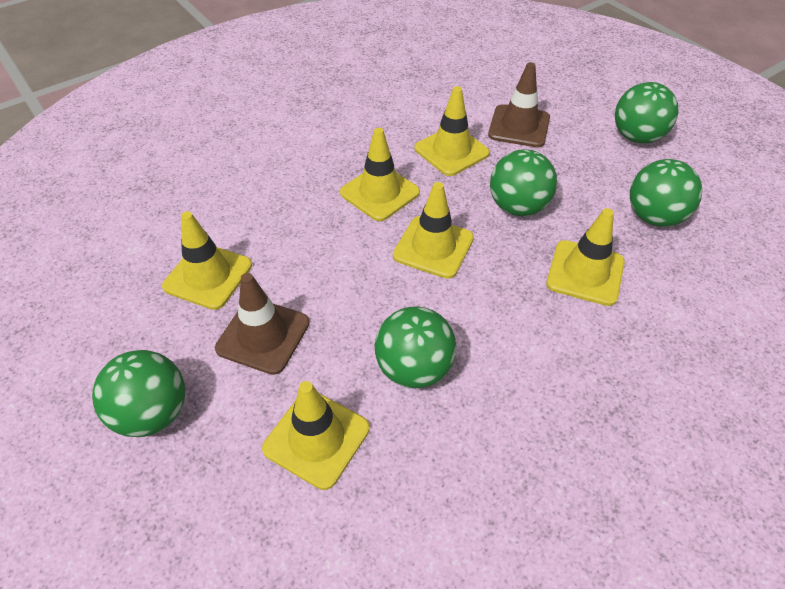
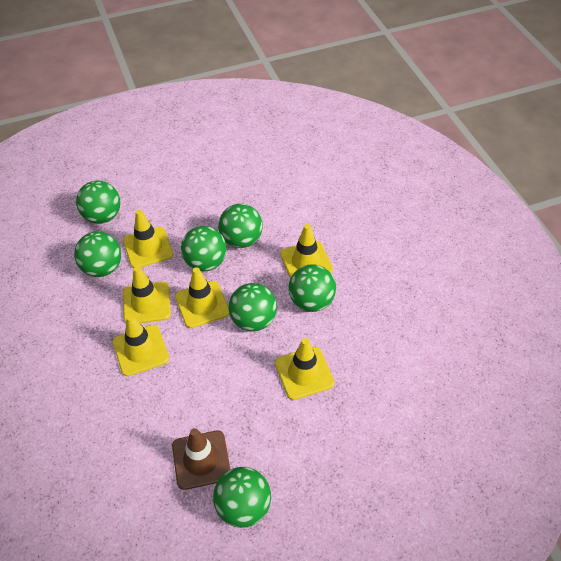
brown traffic cone: 2 -> 1
green ball: 5 -> 7

